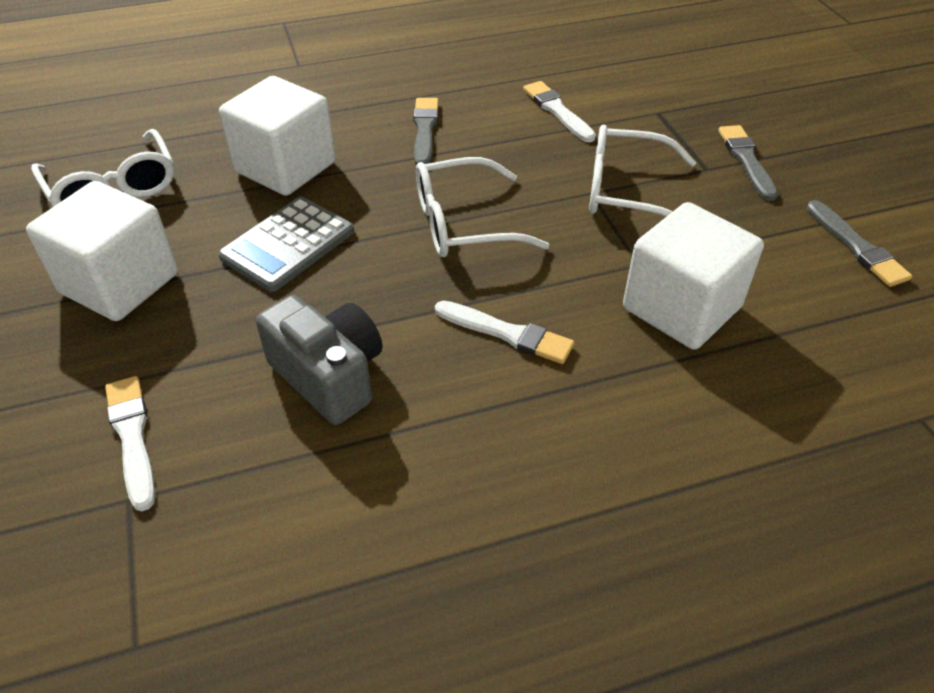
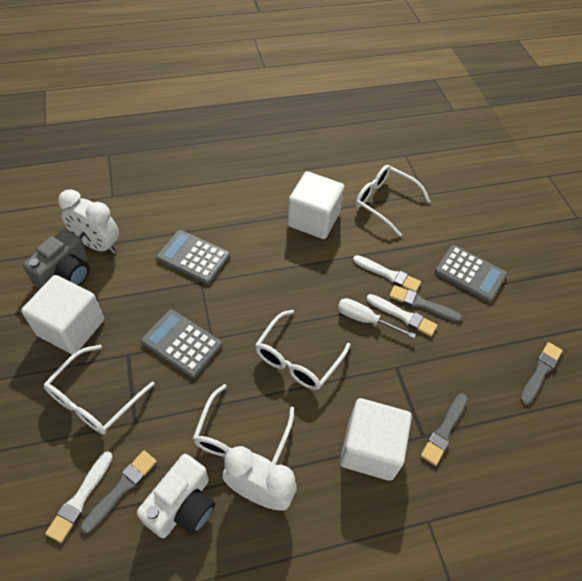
grey brush: 3 -> 4
grey calculator: 1 -> 3
white camera: 0 -> 1
white clock: 0 -> 2
white glasses: 3 -> 4
white screwdriver: 0 -> 1

